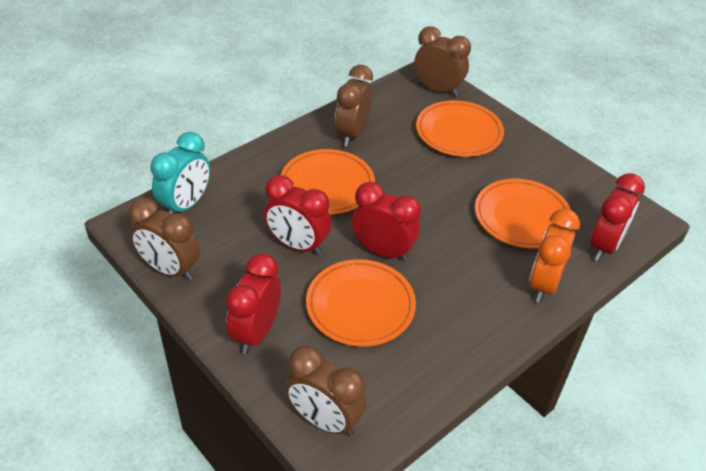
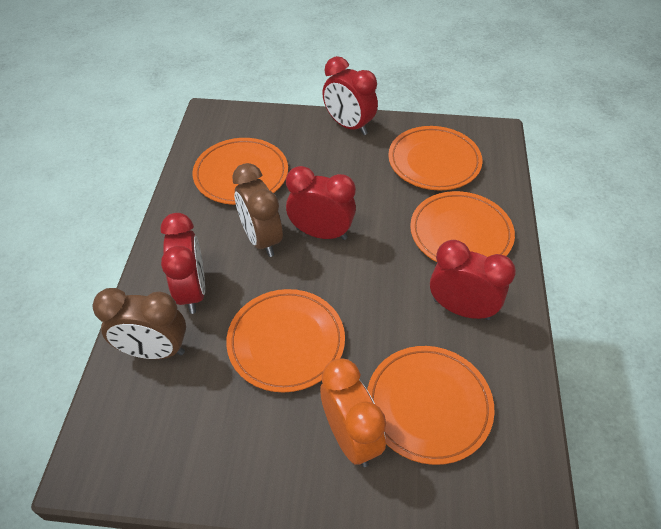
brown clock: 4 -> 2
orange plate: 4 -> 5
turquoise clock: 1 -> 0

